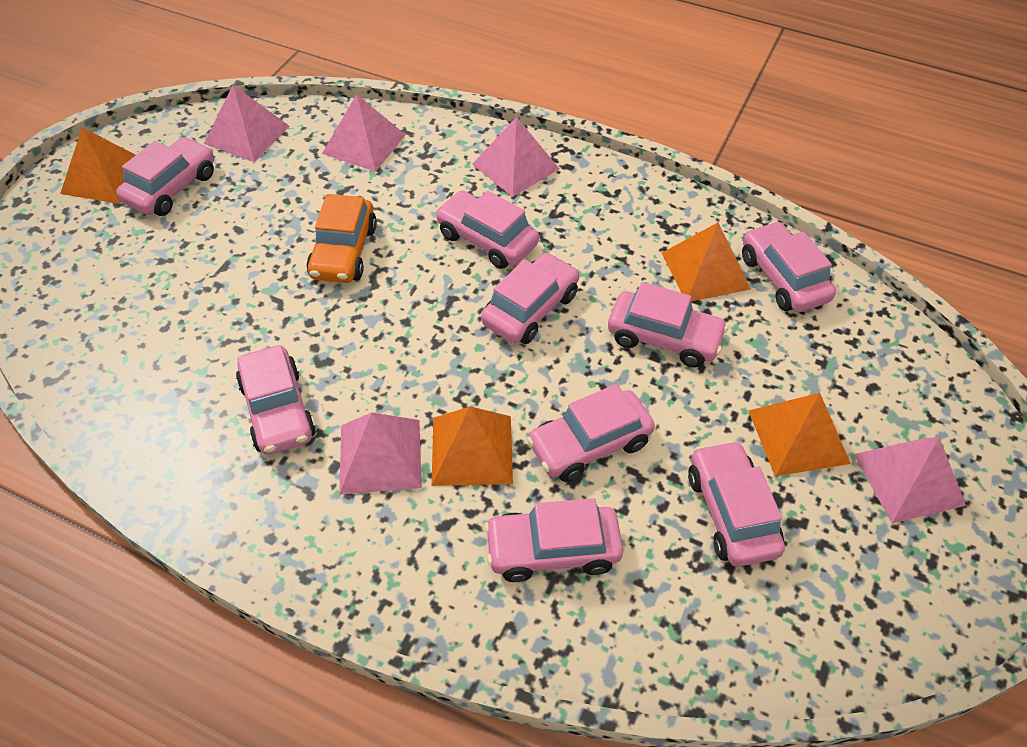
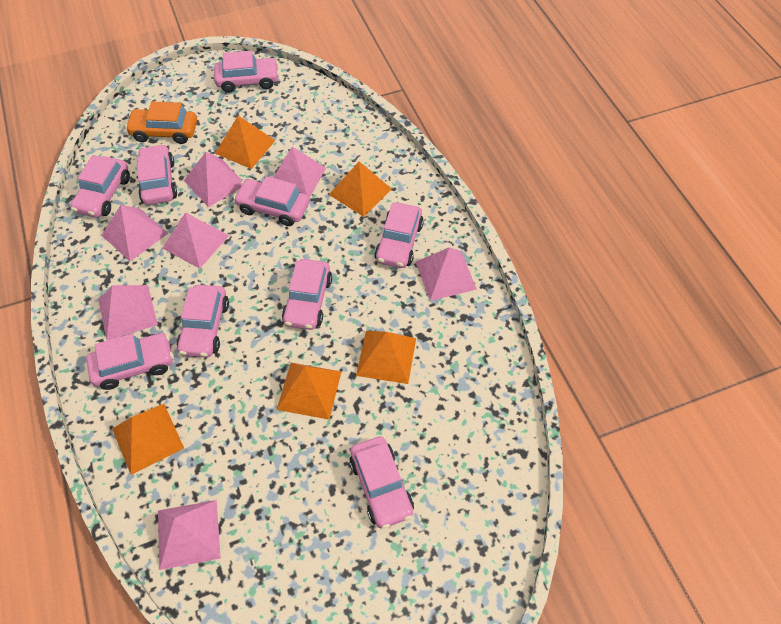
orange pyramid: 4 -> 5
pink pyramid: 5 -> 7

